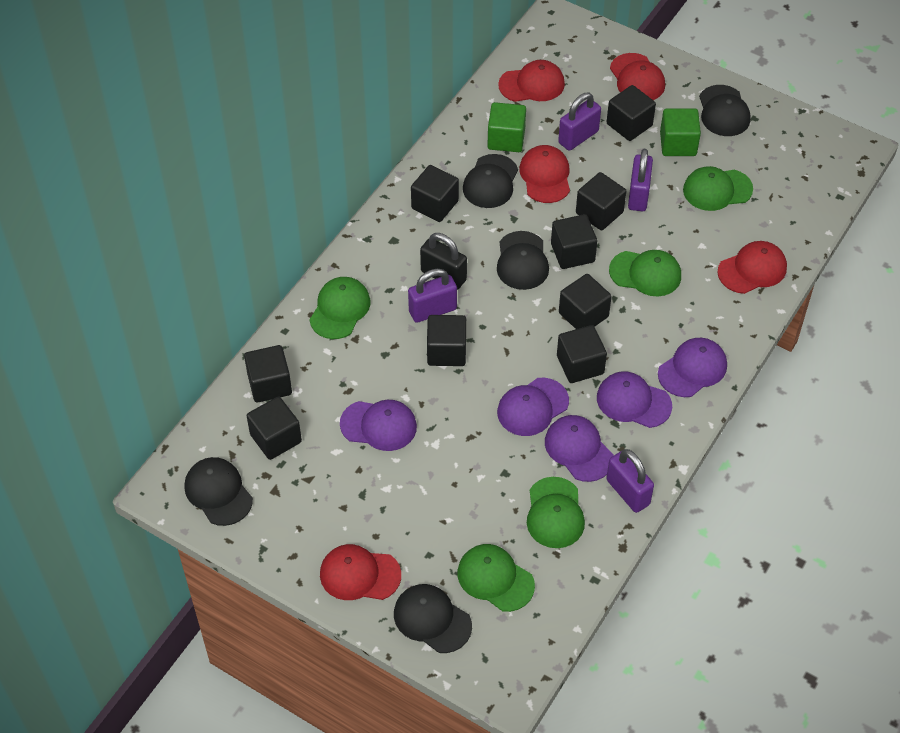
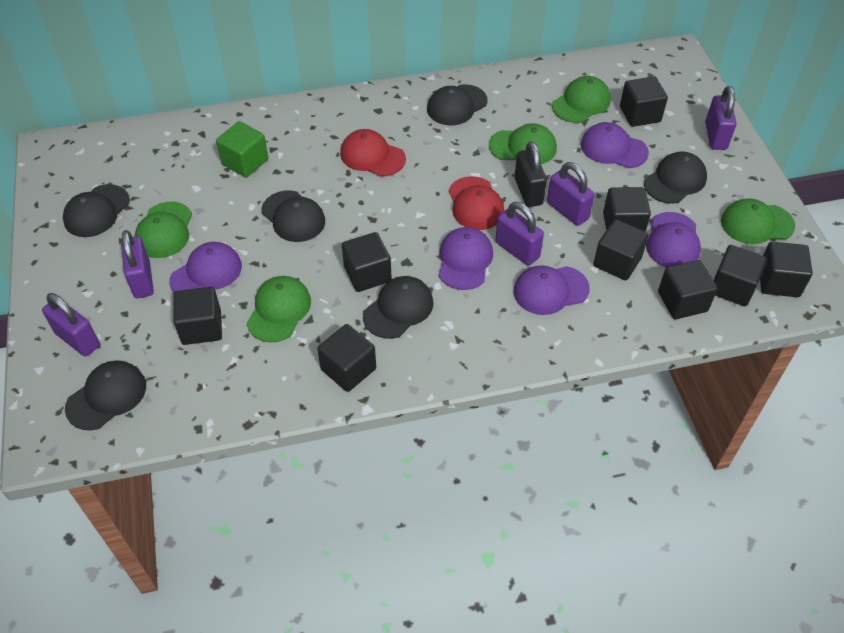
black cap: 5 -> 6
green cube: 2 -> 1
purple padlock: 4 -> 5
red cap: 5 -> 2

